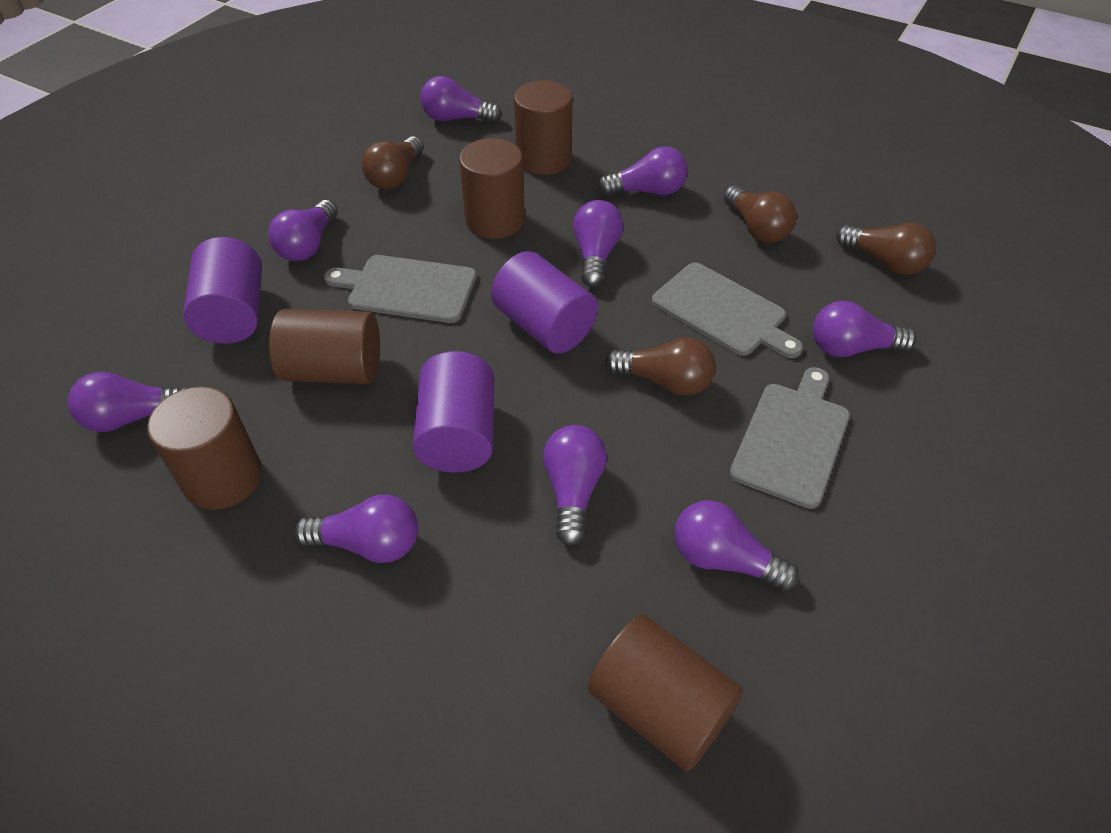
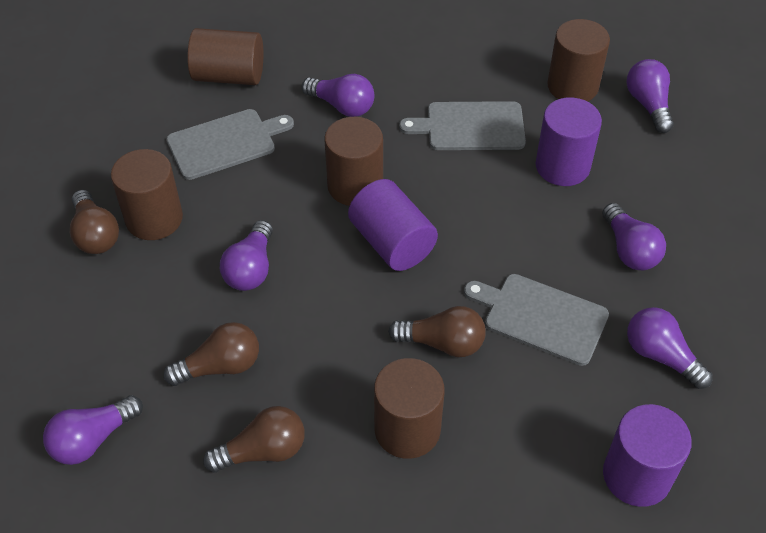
purple light bulb: 9 -> 6

